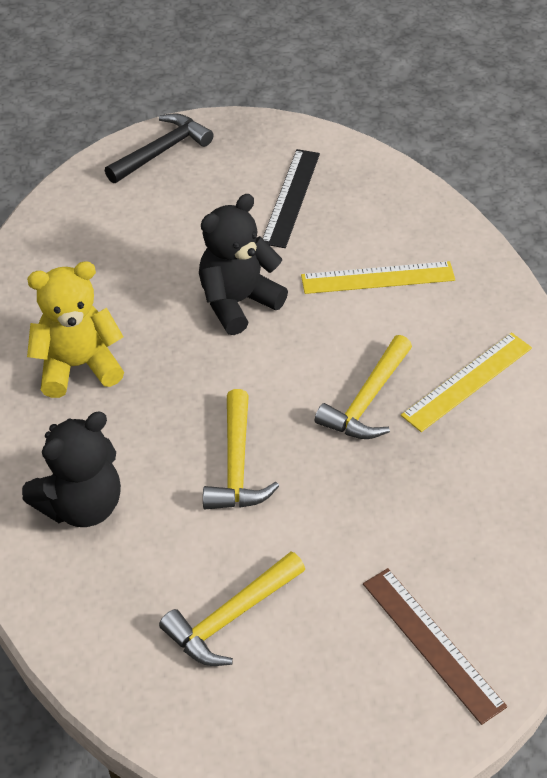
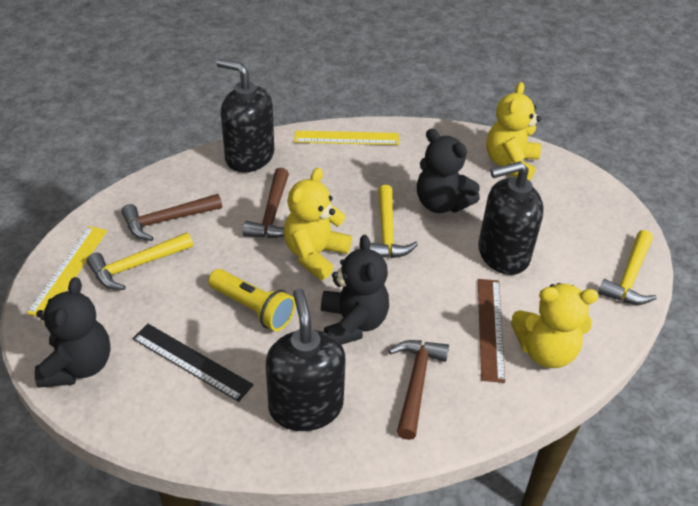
black hammer: 1 -> 0
black soap dispenser: 0 -> 3
black teddy bear: 2 -> 3
brown hammer: 0 -> 3
yellow flashlight: 0 -> 1
yellow teddy bear: 1 -> 3

